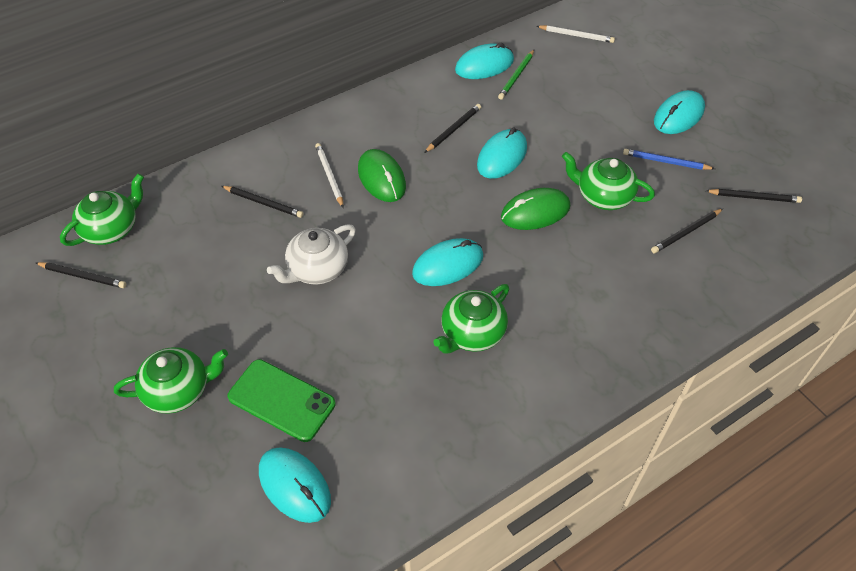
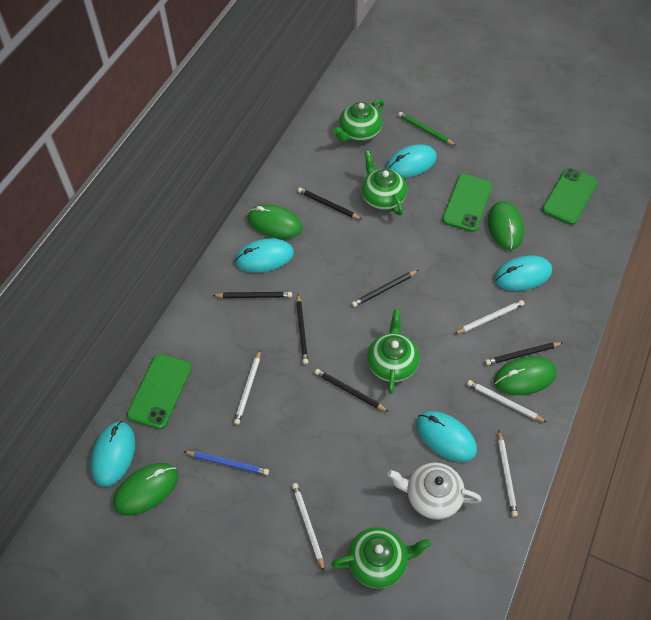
black pencil: 5 -> 6
green mouse: 2 -> 4
green phone: 1 -> 3
white pencil: 2 -> 5

